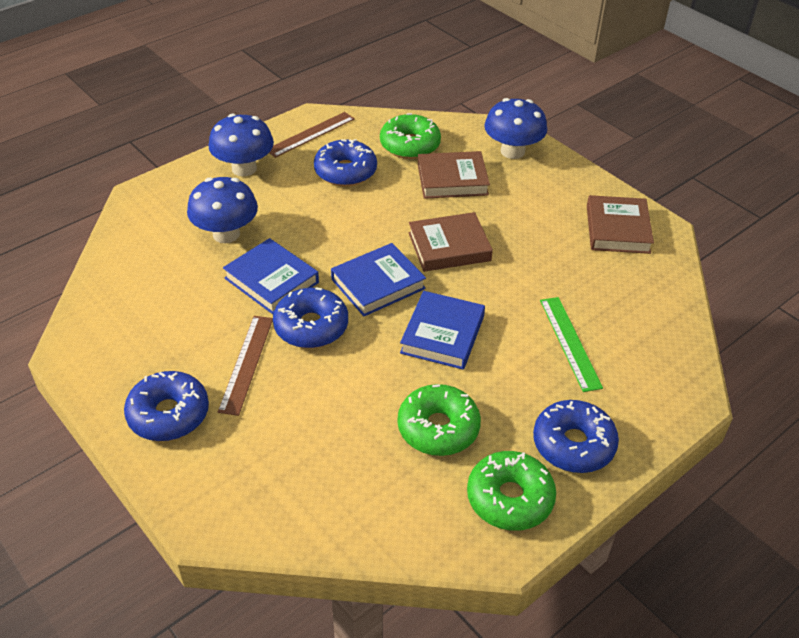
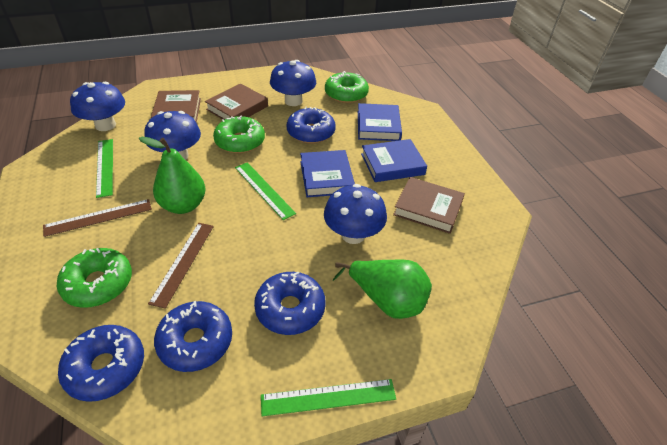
blue mushroom: 3 -> 4
green pear: 0 -> 2
green ruler: 1 -> 3

